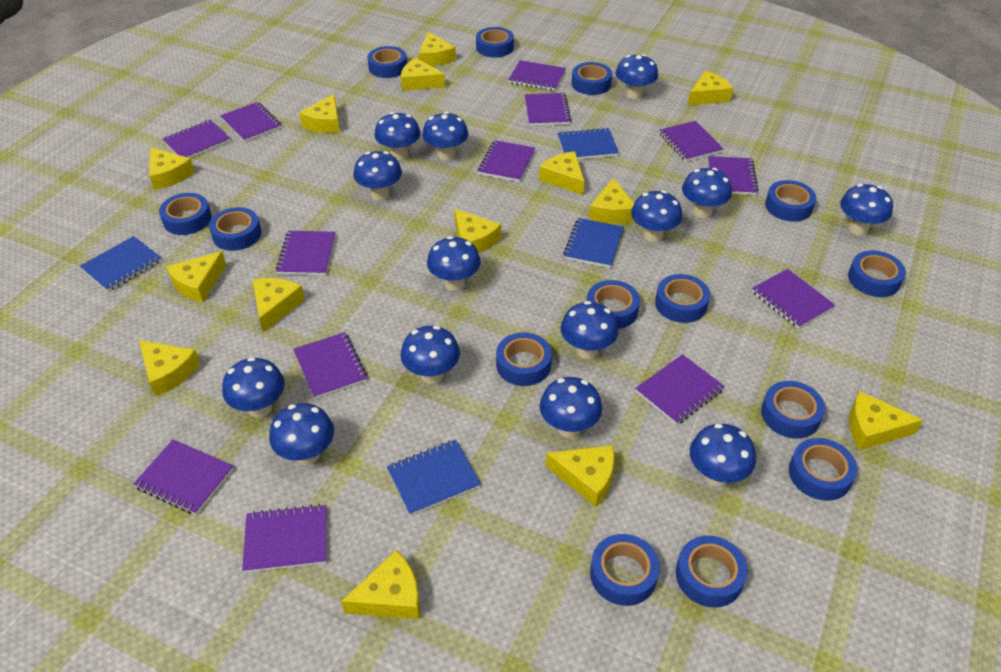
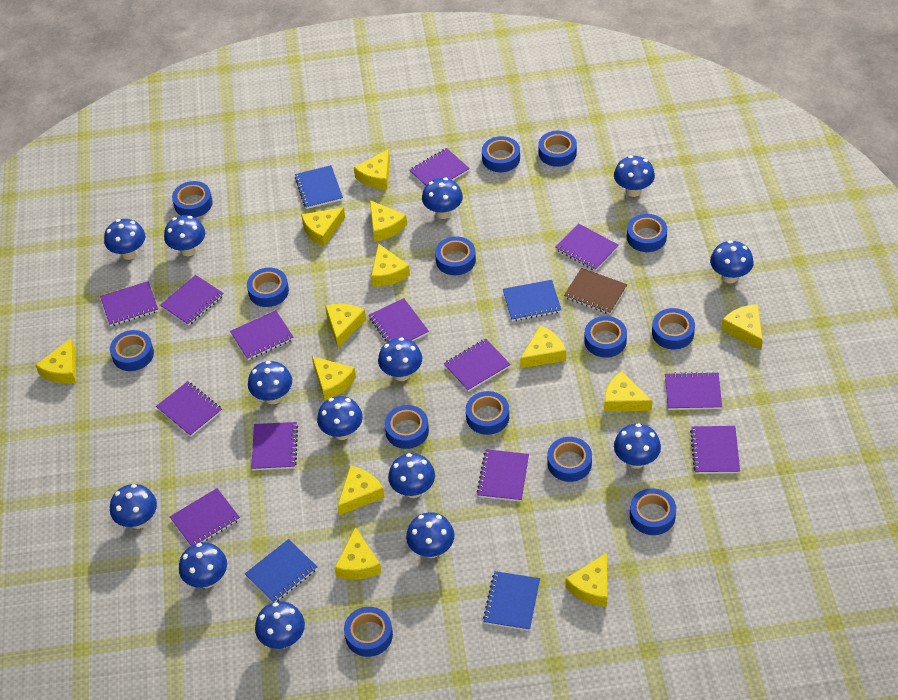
brown notebook: 0 -> 1
yellow cheese: 14 -> 13

